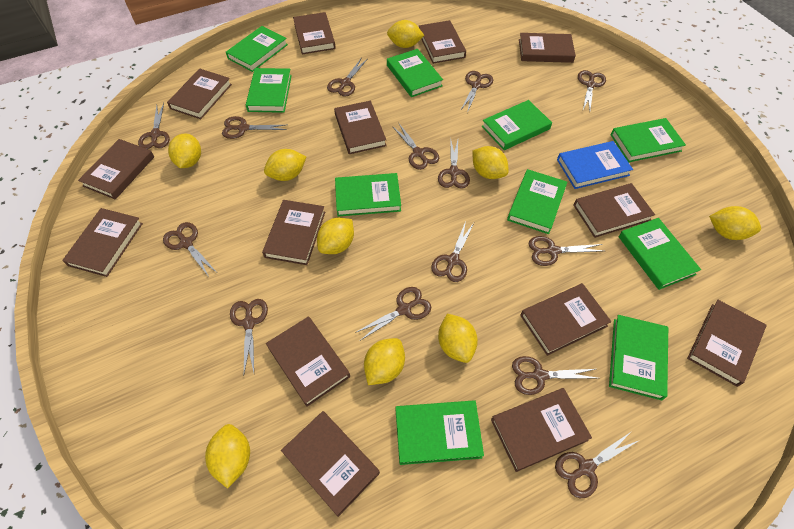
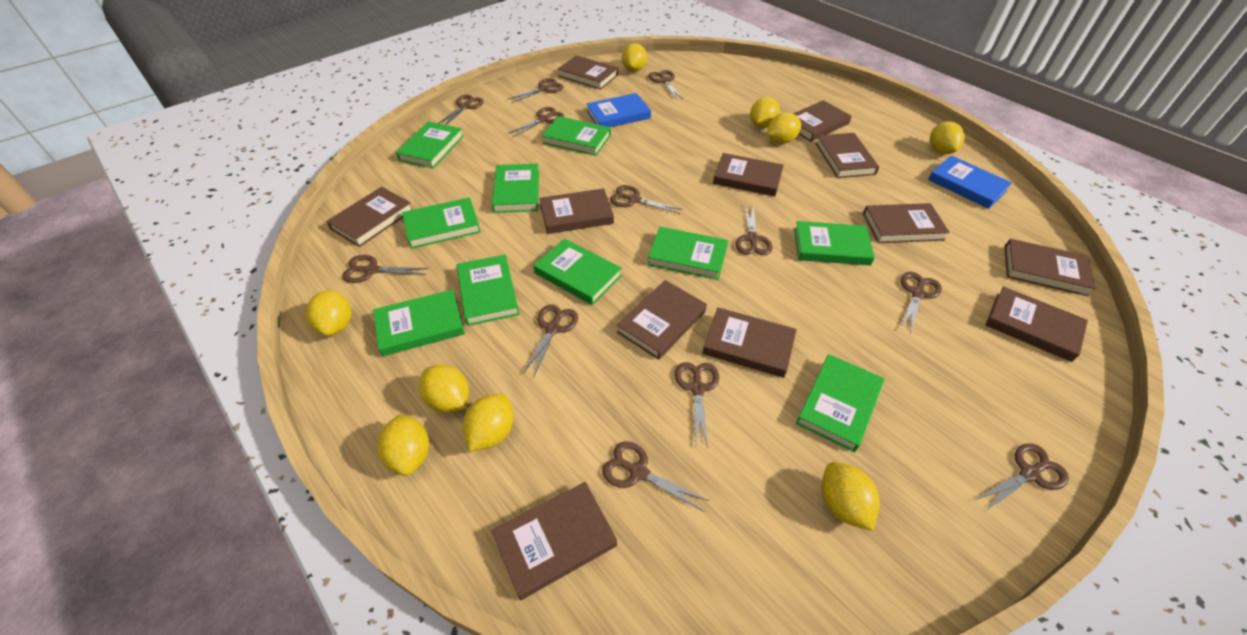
blue book: 1 -> 2
brown book: 14 -> 12
brown scissors: 14 -> 12

